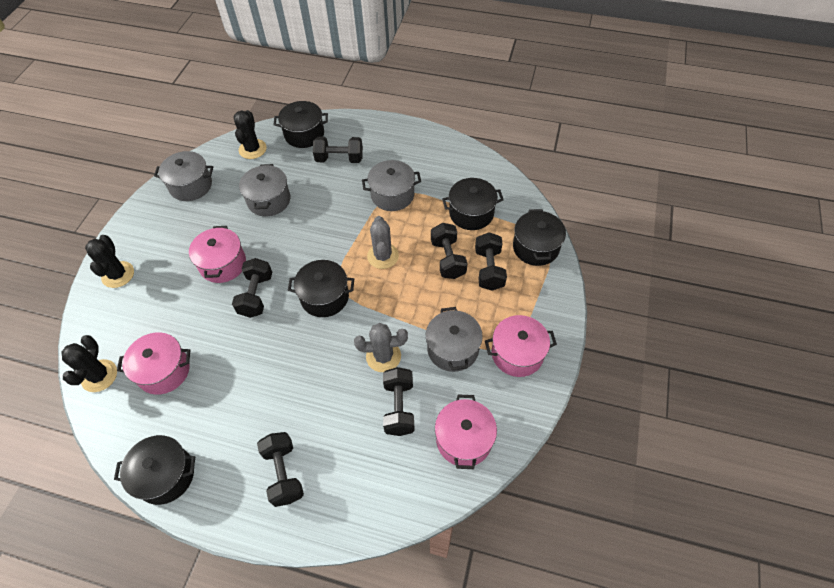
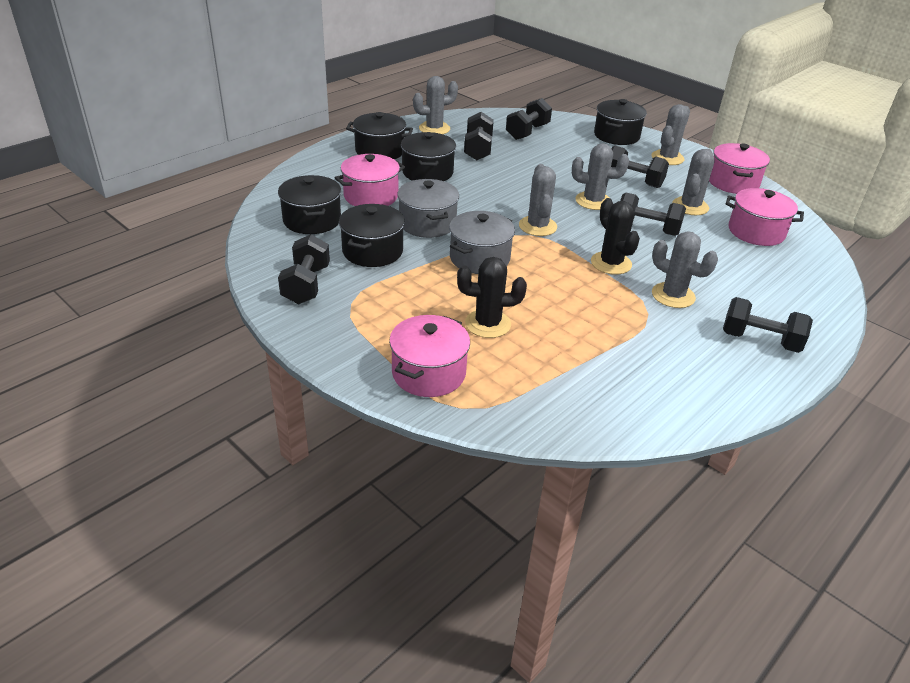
black cactus: 3 -> 2
grey cactus: 2 -> 6
grey pot: 4 -> 2

